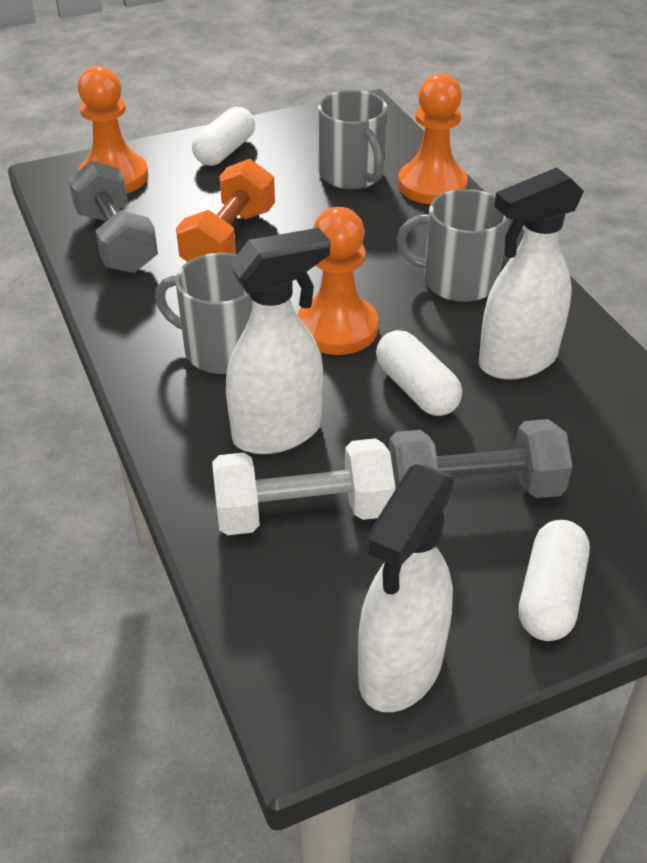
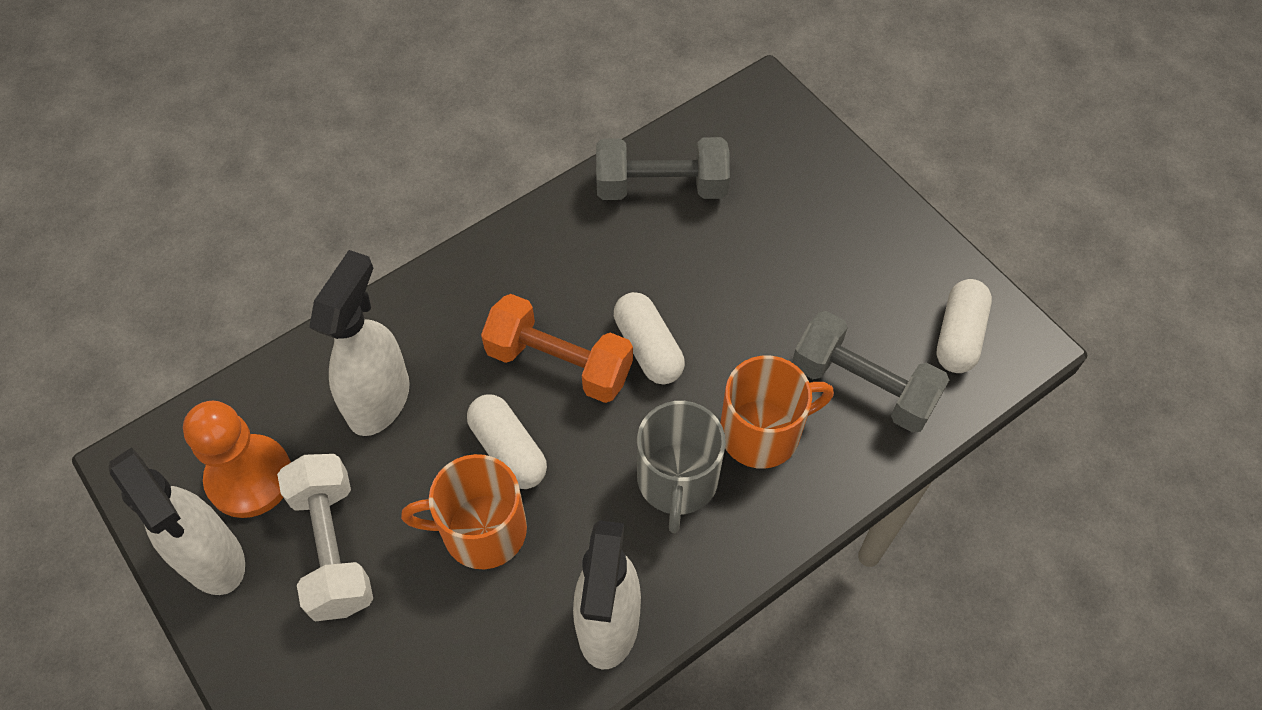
grey mug: 3 -> 1
orange mug: 0 -> 2
orange pawn: 3 -> 1

